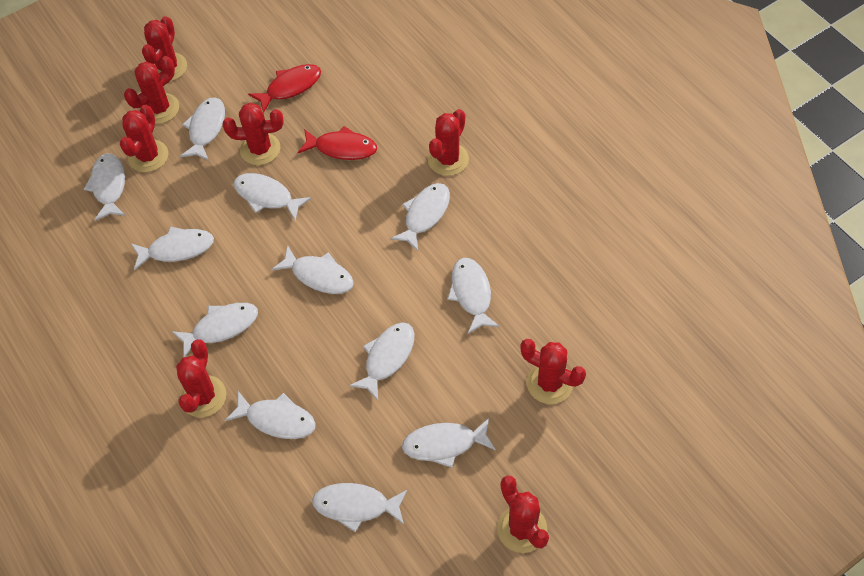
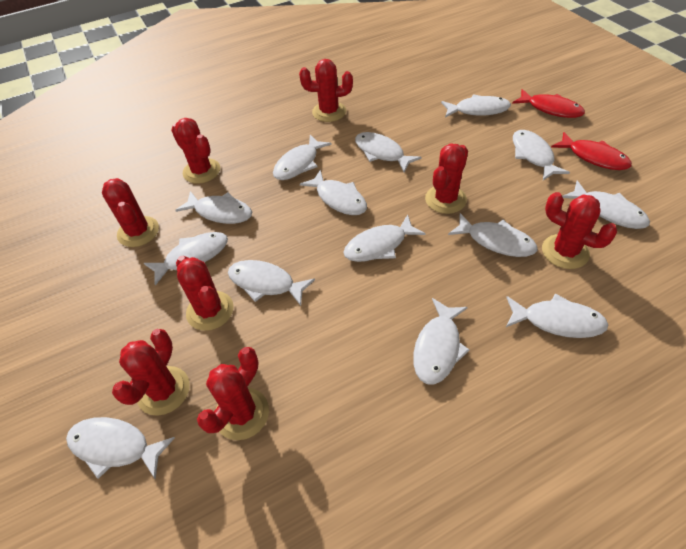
white fish: 12 -> 14

